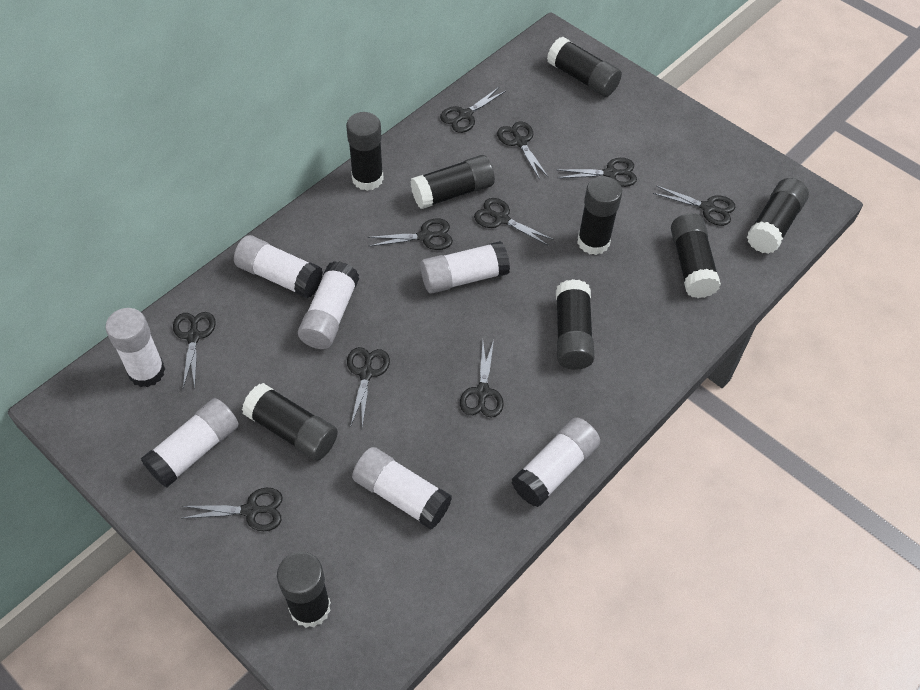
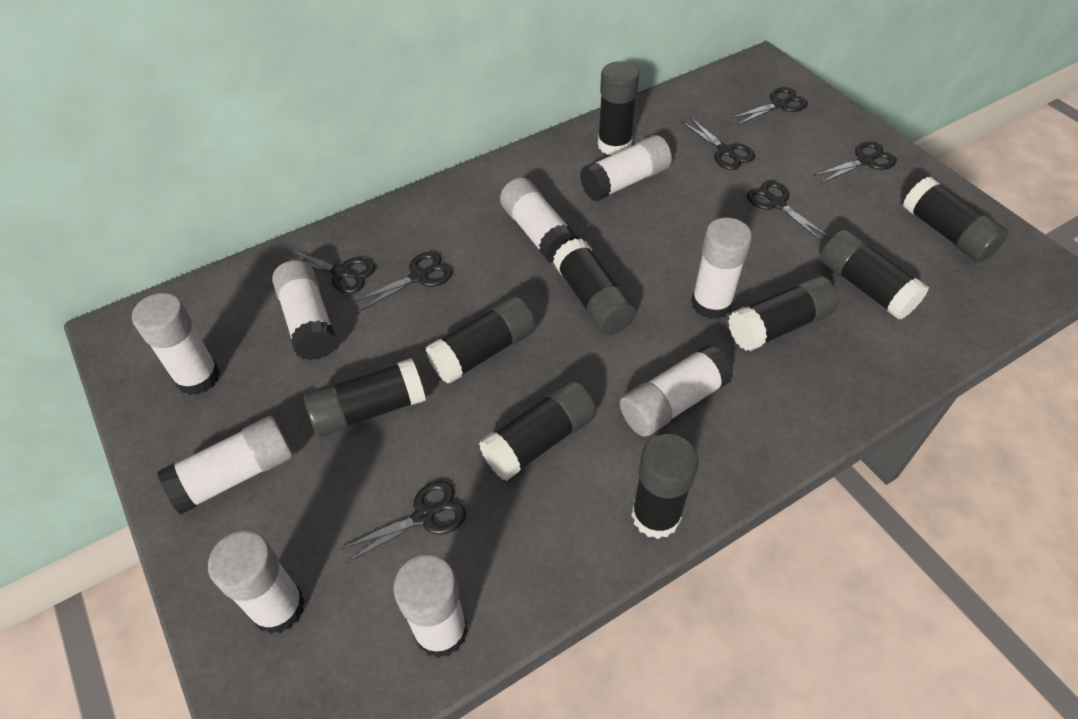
black scissors: 10 -> 7
white glue stick: 7 -> 9

